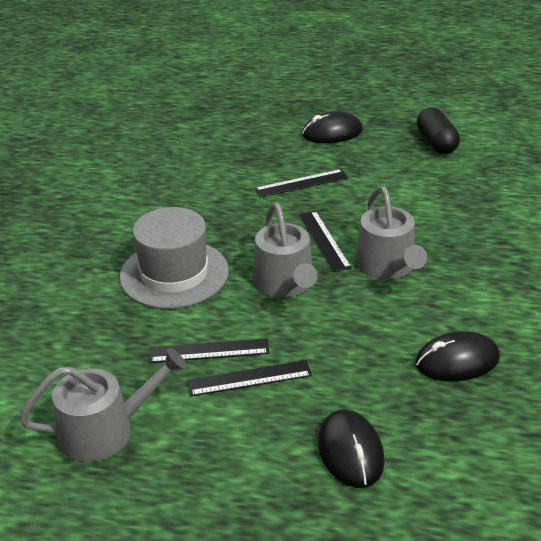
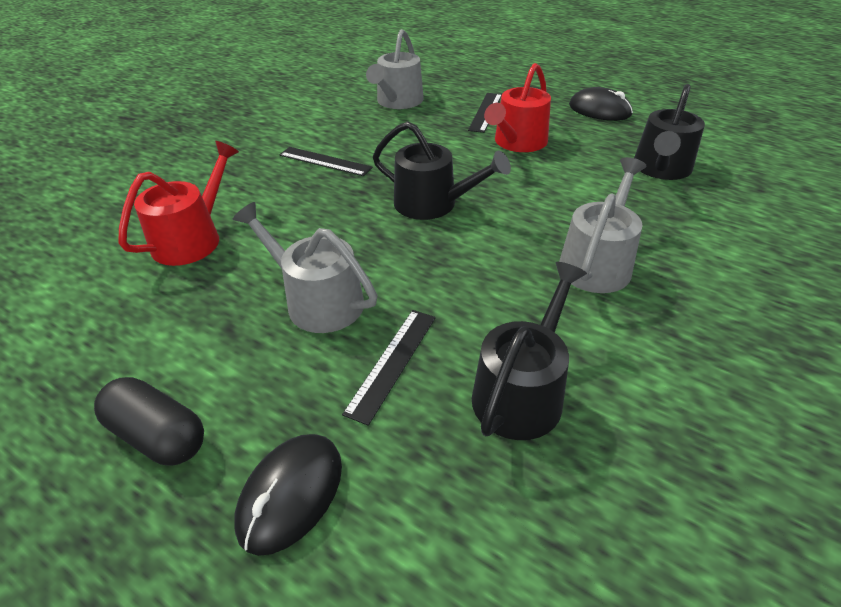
black mouse: 3 -> 2
black ruler: 4 -> 3
black watering can: 0 -> 3
grey hat: 1 -> 0
red watering can: 0 -> 2

